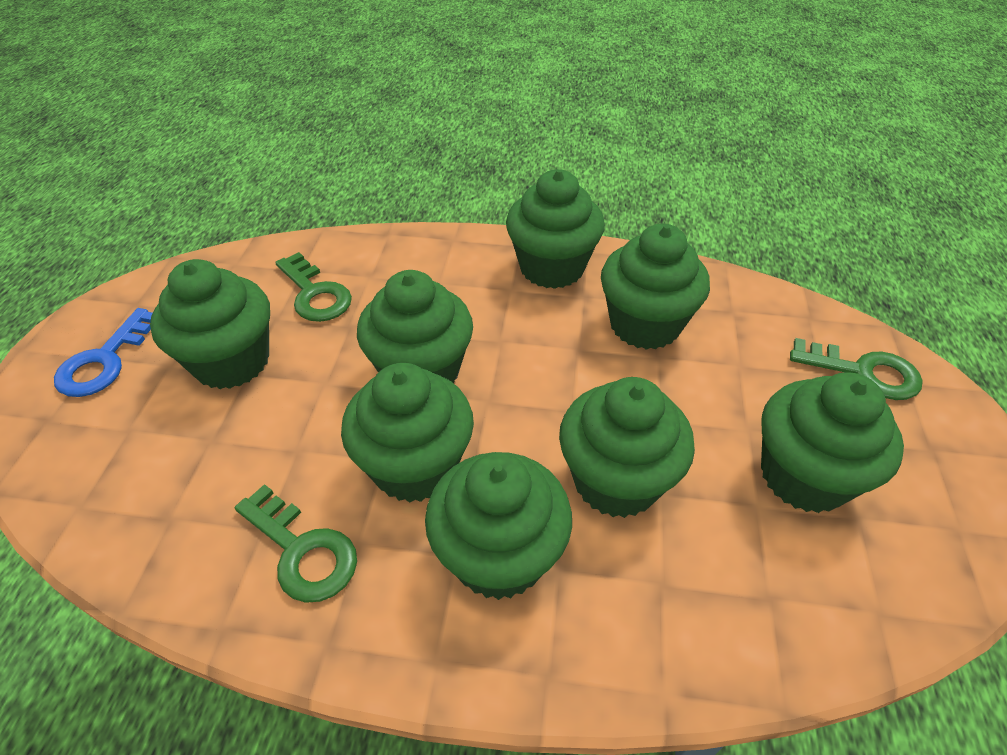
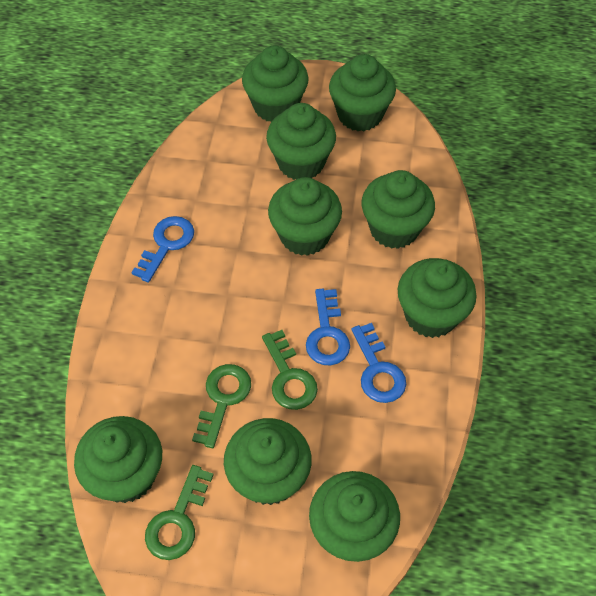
blue key: 1 -> 3
green cupcake: 8 -> 9

